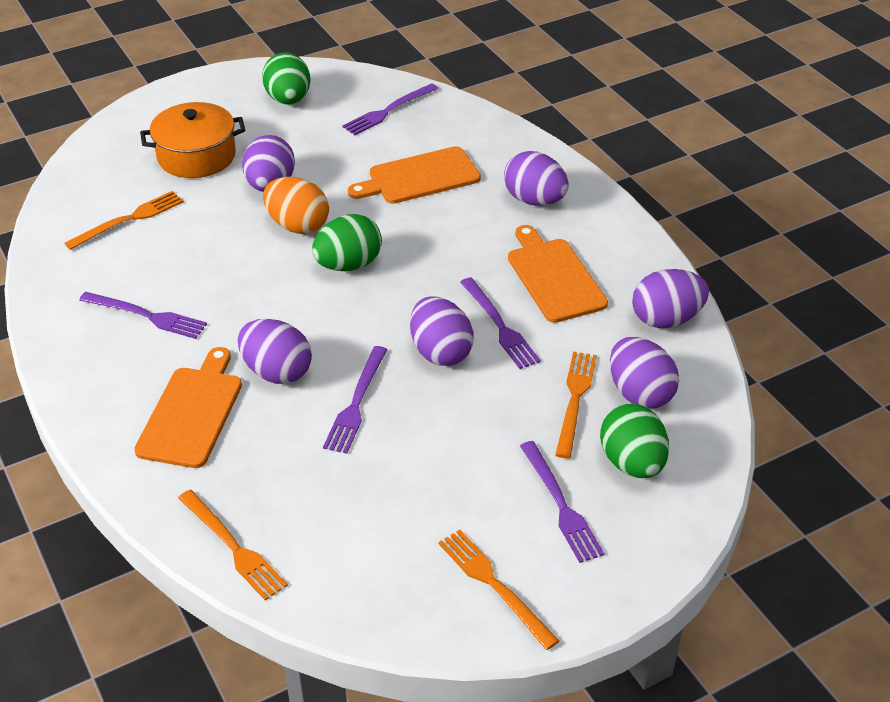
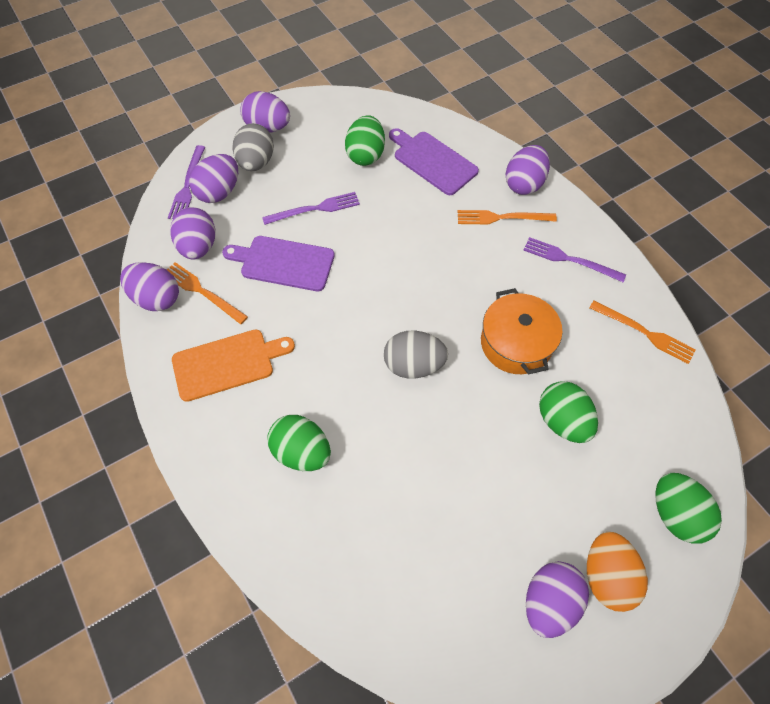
green egg: 3 -> 4
grey egg: 0 -> 2
orange cutting board: 3 -> 1
orange fork: 4 -> 3
purple cutting board: 0 -> 2
purple fork: 5 -> 3

